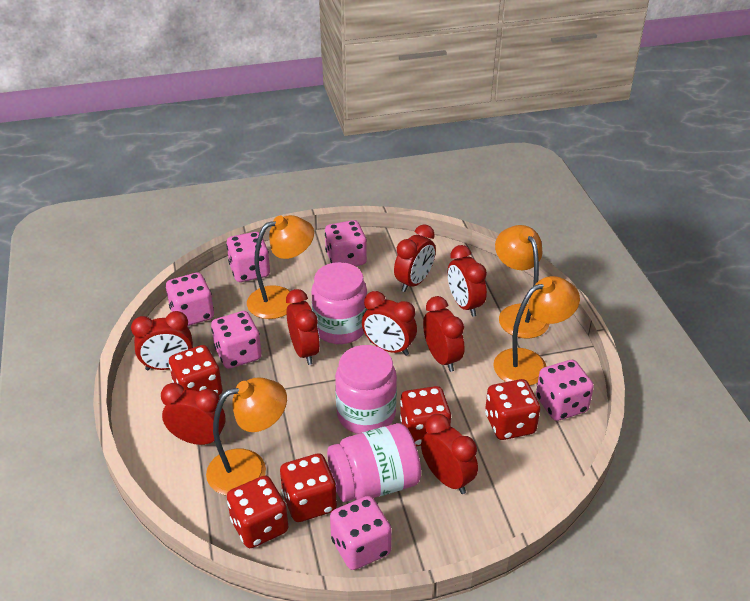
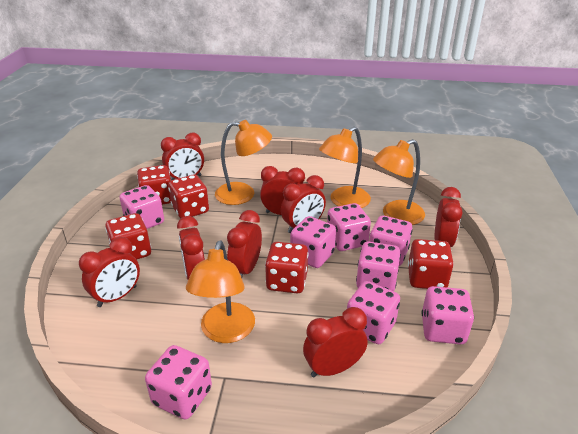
pink dice: 6 -> 8
pink jar: 3 -> 0

